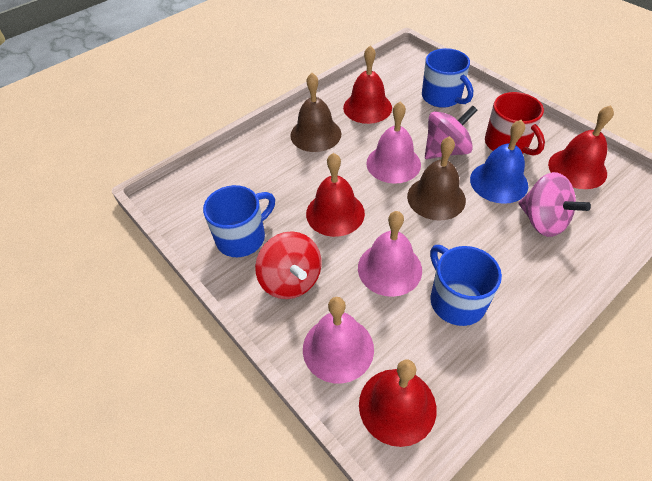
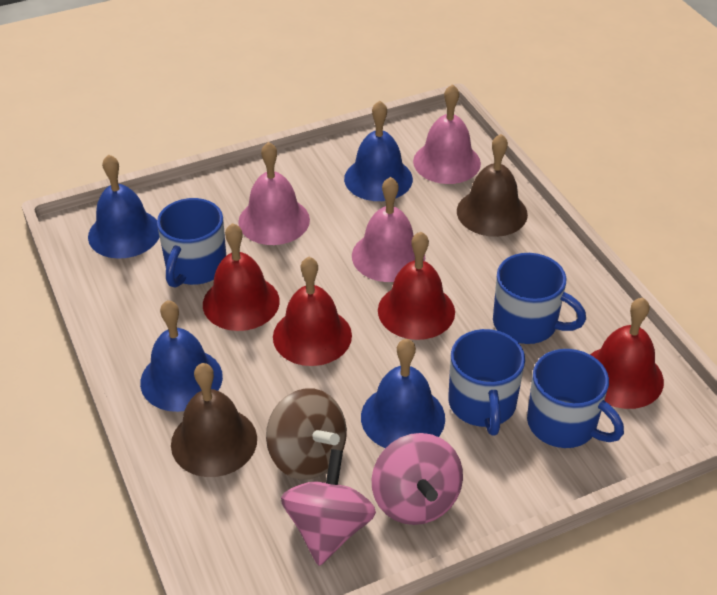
blue bell: 1 -> 4
blue mug: 3 -> 4
brown spinning top: 0 -> 1
red mug: 1 -> 0
red spinning top: 1 -> 0

